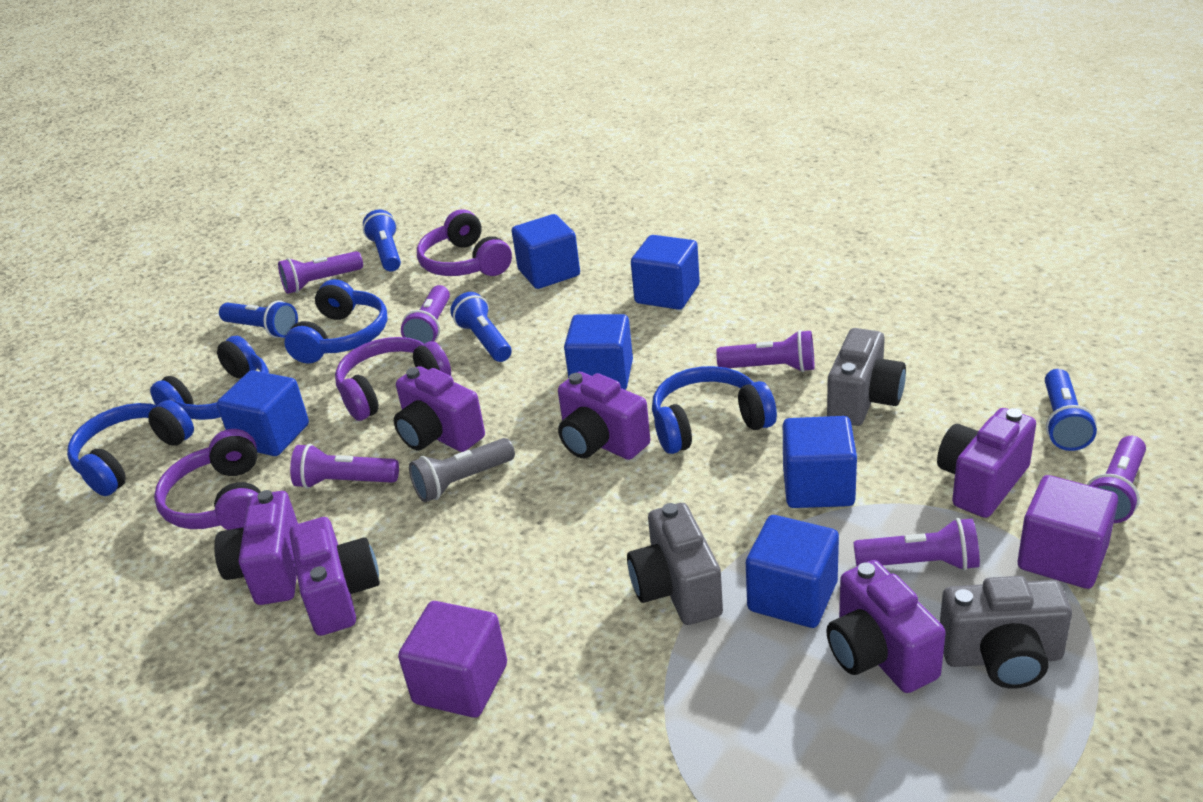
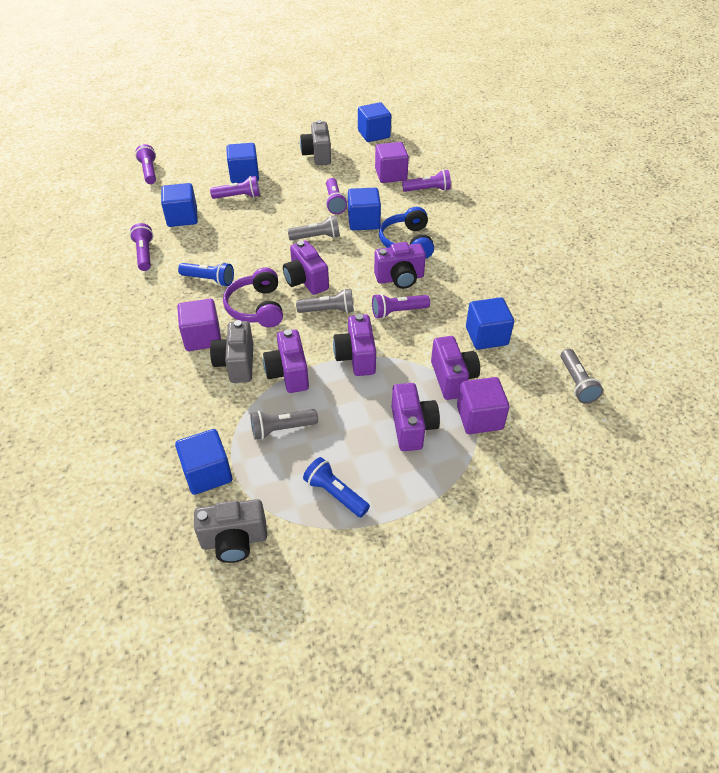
blue flashlight: 4 -> 2
blue headphones: 4 -> 1
grey flashlight: 1 -> 4
purple cube: 2 -> 3
purple headphones: 3 -> 1

